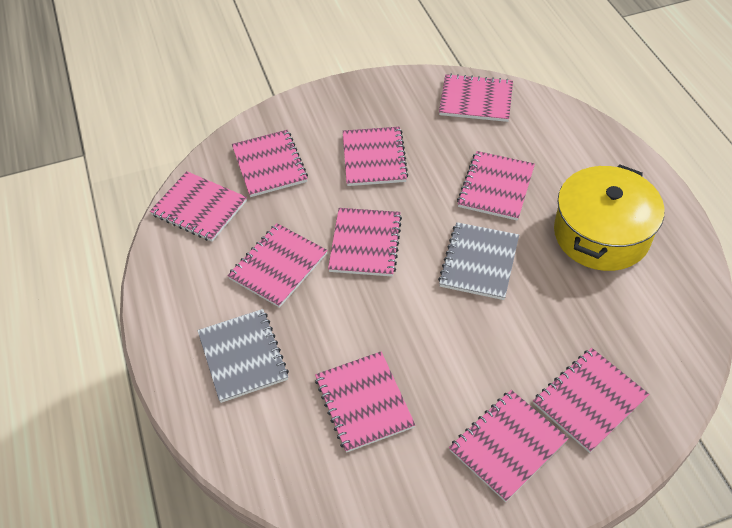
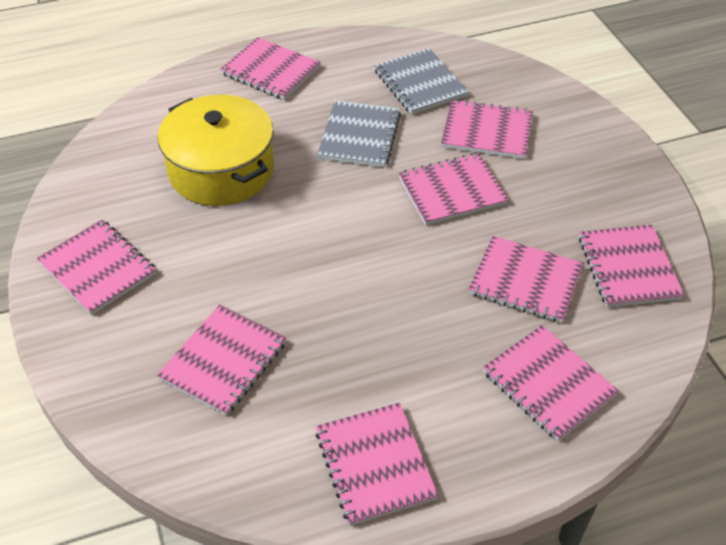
pink notebook: 10 -> 9

